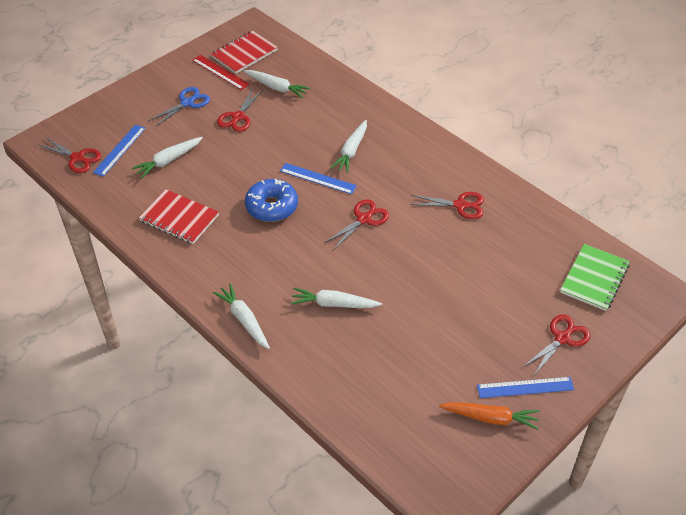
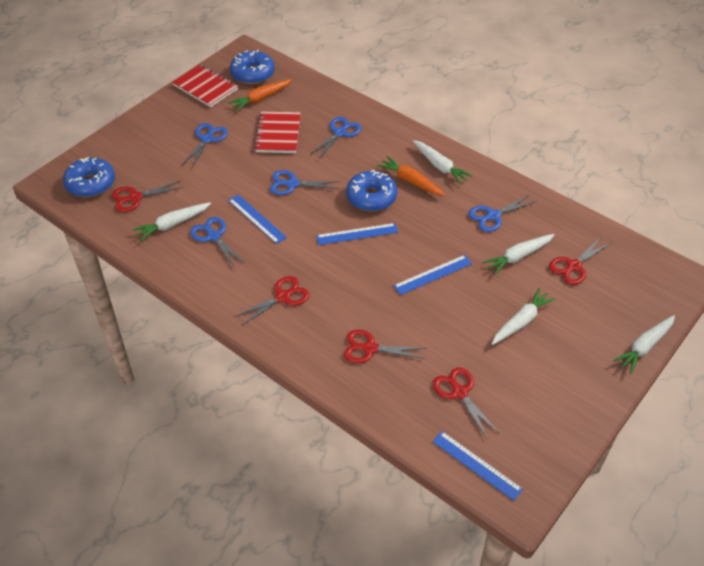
blue donut: 1 -> 3
blue ruler: 3 -> 4
blue scissors: 1 -> 5
green notebook: 1 -> 0
orange carrot: 1 -> 2
red ruler: 1 -> 0

